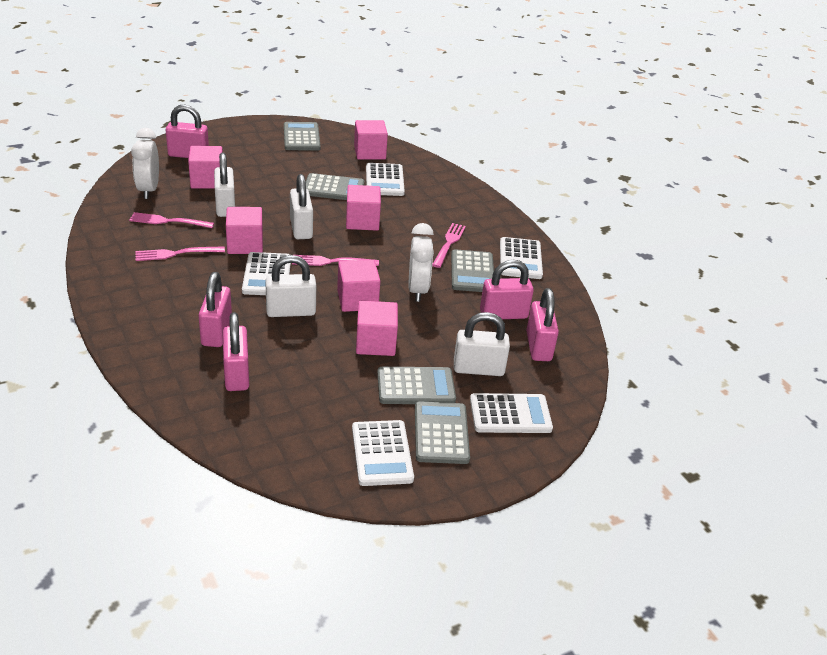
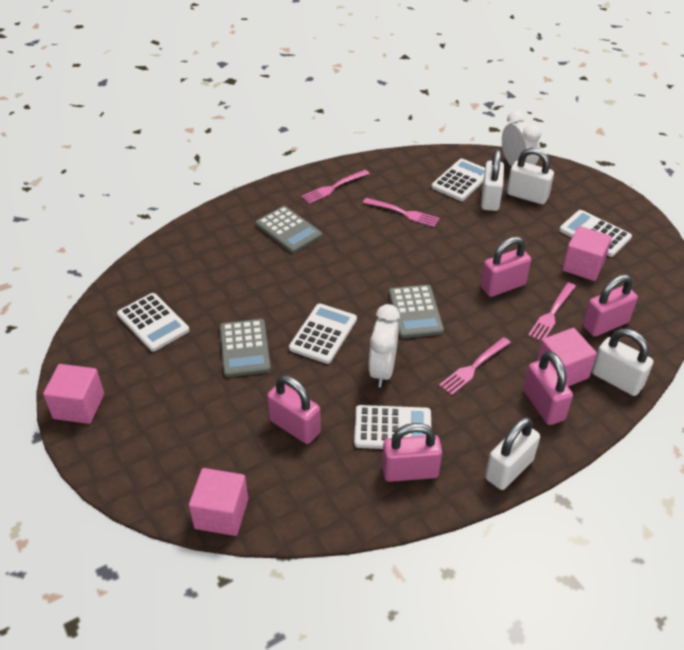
grey calculator: 5 -> 3
pink cube: 6 -> 4

